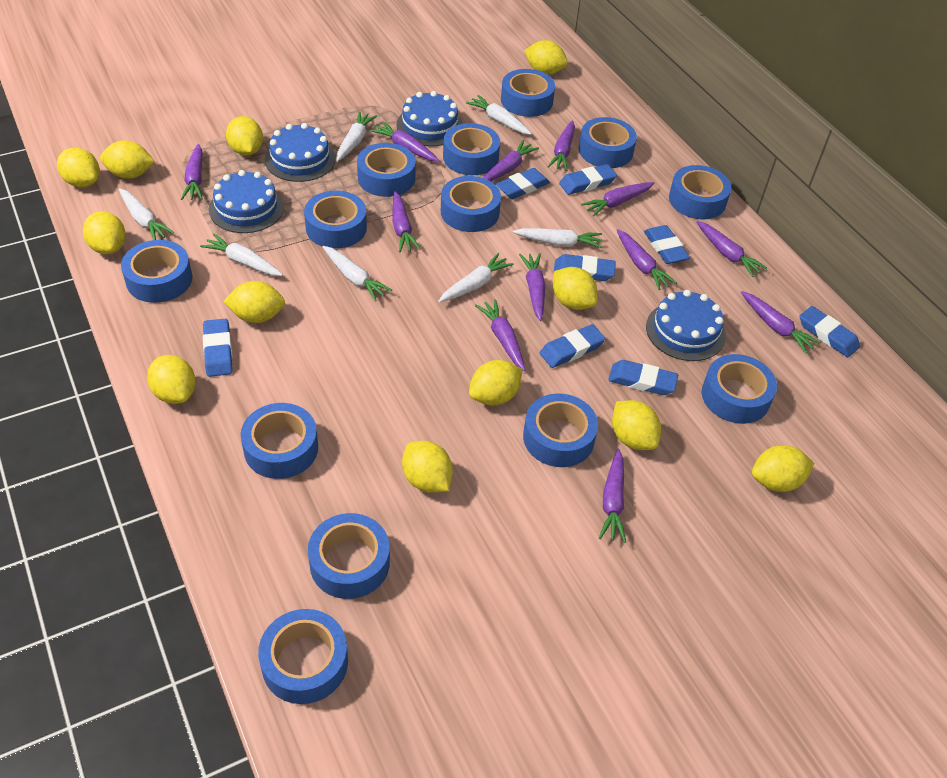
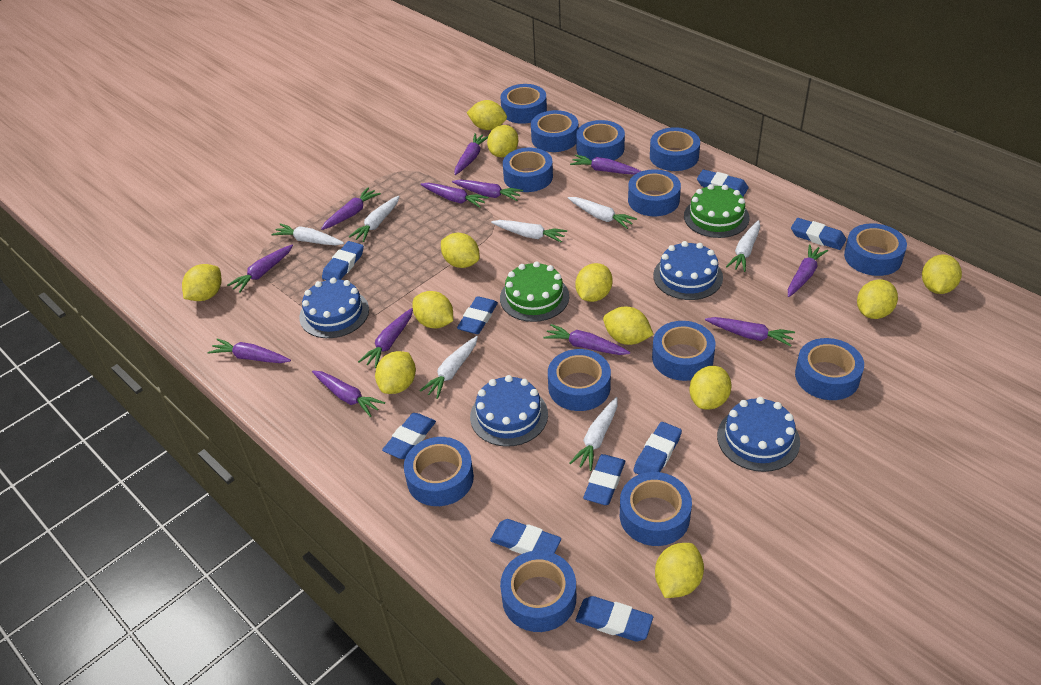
blue eraser: 8 -> 9
green cake: 0 -> 2

